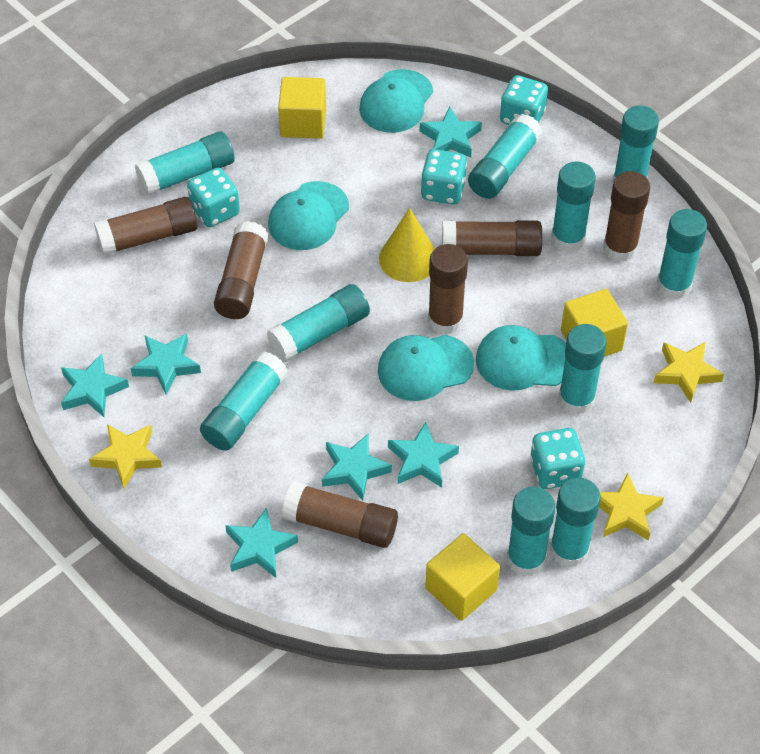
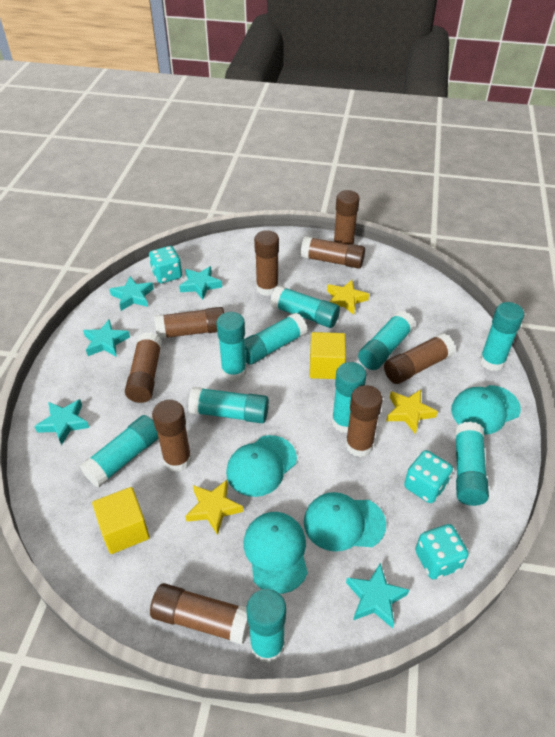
brown glue stick: 6 -> 9
turquoise dice: 4 -> 3
turquoise star: 6 -> 5
yellow cone: 1 -> 0
yellow cube: 3 -> 2

